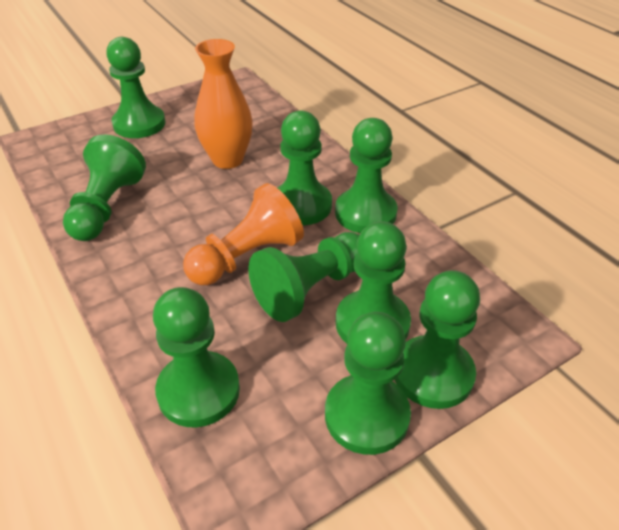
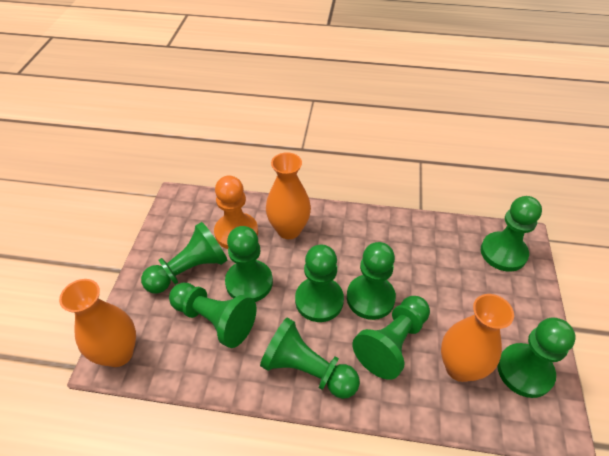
orange vase: 1 -> 3

